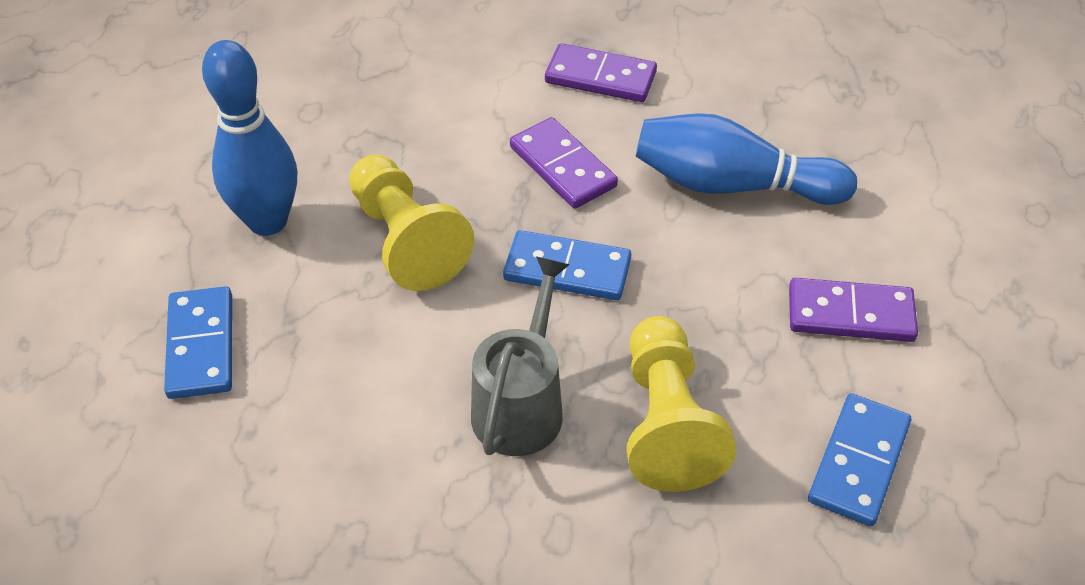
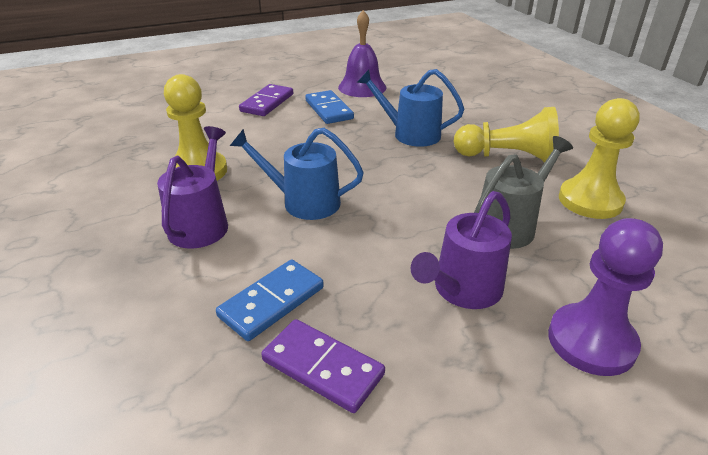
blue bowling pin: 2 -> 0
blue domino: 3 -> 2
blue watering can: 0 -> 2
purple bell: 0 -> 1
purple domino: 3 -> 2
purple pawn: 0 -> 1
purple watering can: 0 -> 2
yellow pawn: 2 -> 3

